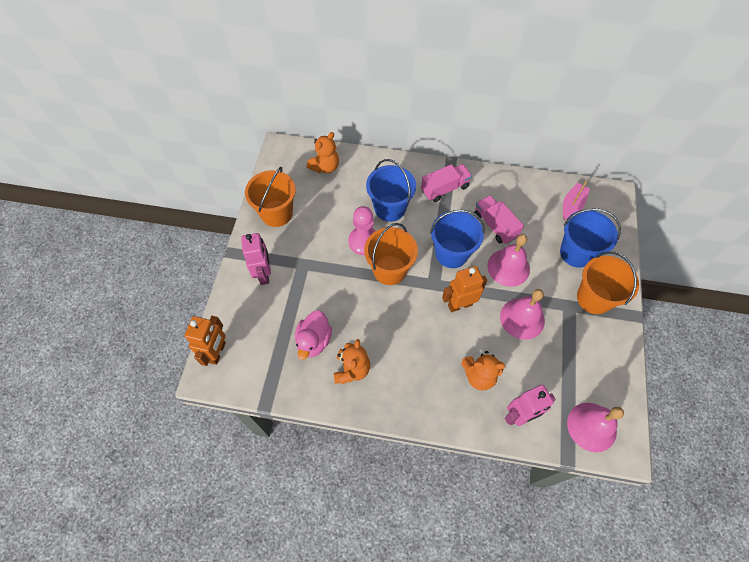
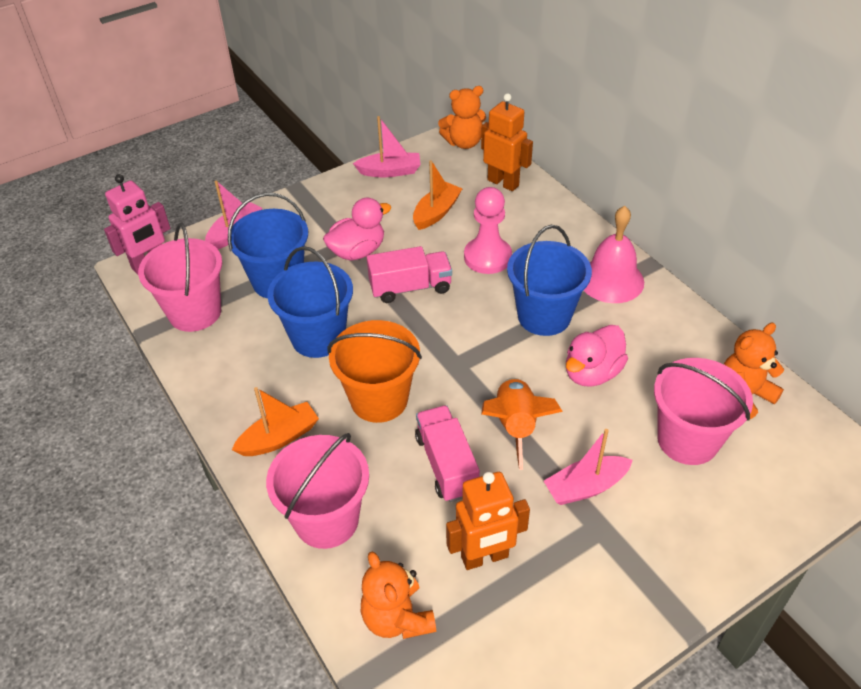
orange boat: 0 -> 2
orange bucket: 3 -> 1
orange rocket: 0 -> 1
pink bell: 3 -> 1
pink boat: 1 -> 3
pink bucket: 0 -> 3
pink duck: 1 -> 2
pink robot: 2 -> 1

